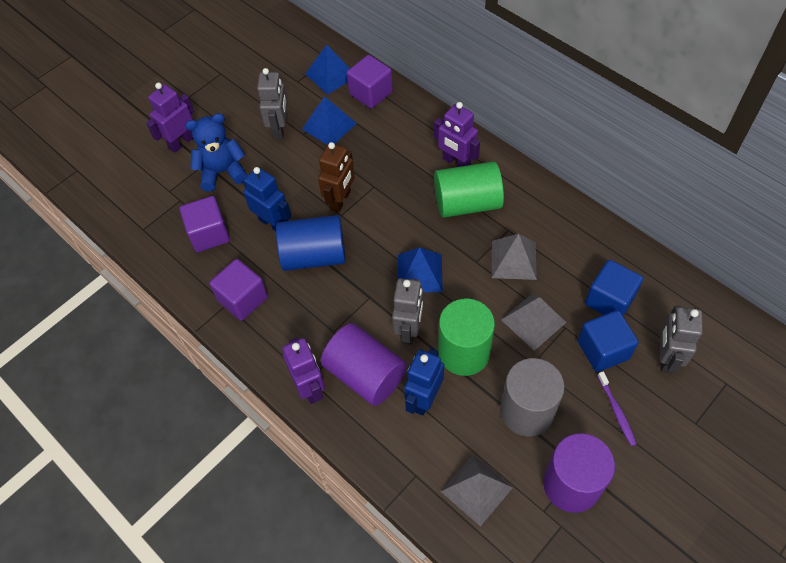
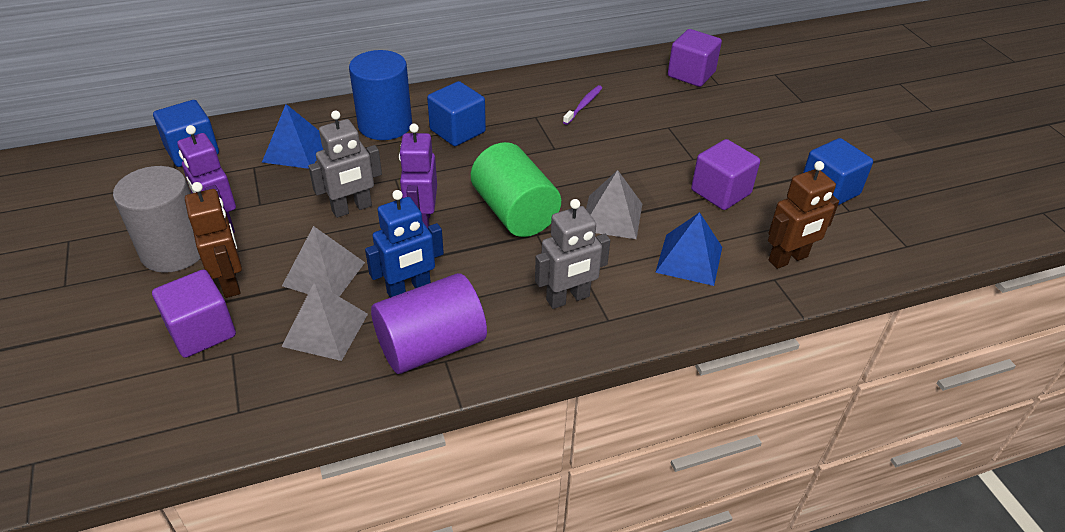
blue cube: 2 -> 3
blue pyramid: 3 -> 2
blue robot: 2 -> 1
blue teddy bear: 1 -> 0
brown robot: 1 -> 2
green cylinder: 2 -> 1
grey robot: 3 -> 2
purple cylinder: 2 -> 1
purple robot: 3 -> 2

